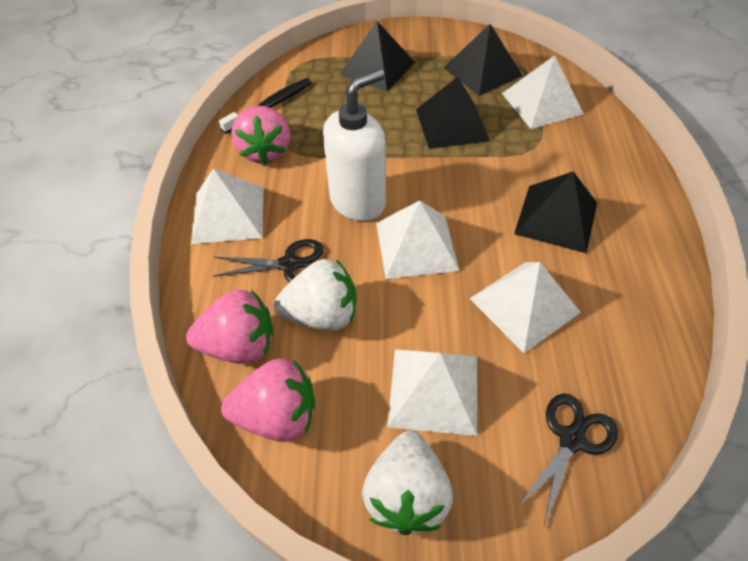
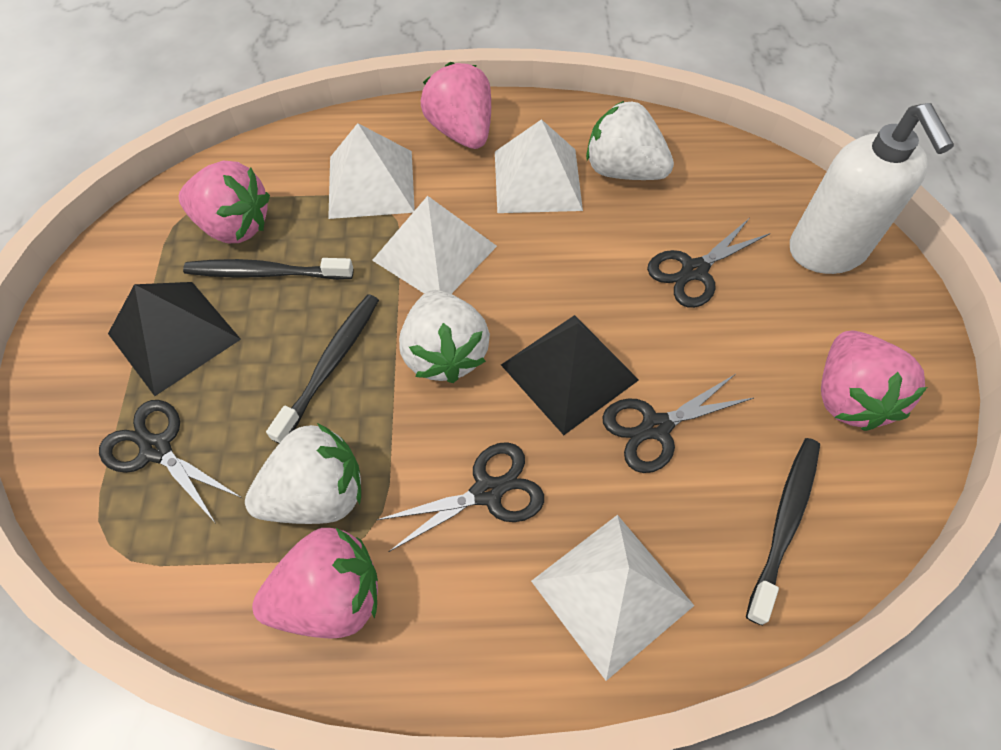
black pyramid: 4 -> 2
black scissors: 2 -> 4
black toothbrush: 1 -> 3
pink strawberry: 3 -> 4
white pyramid: 5 -> 4
white strawberry: 2 -> 3

